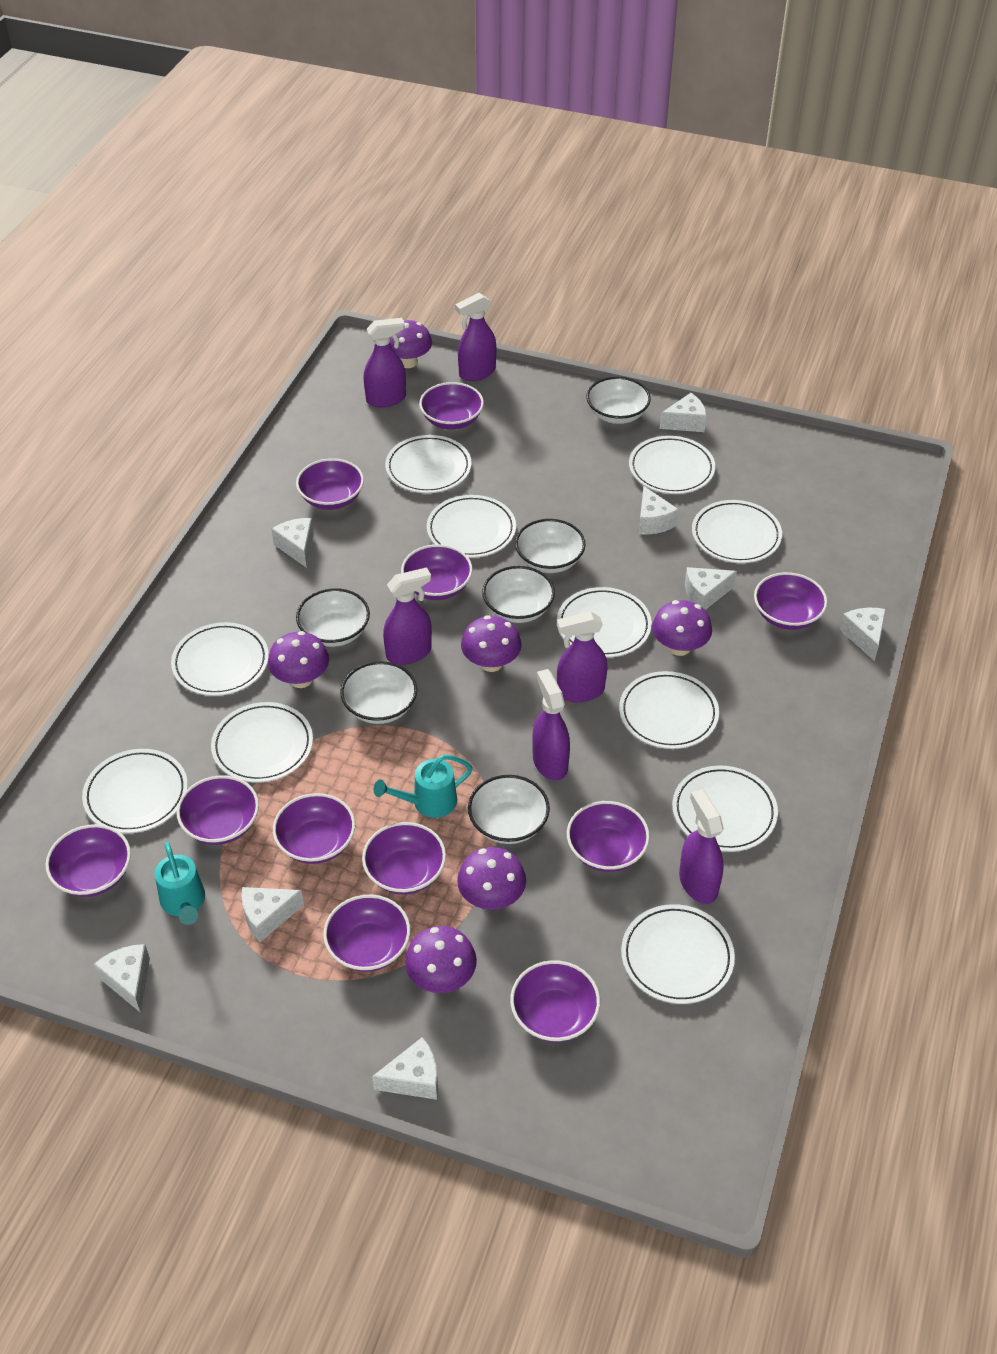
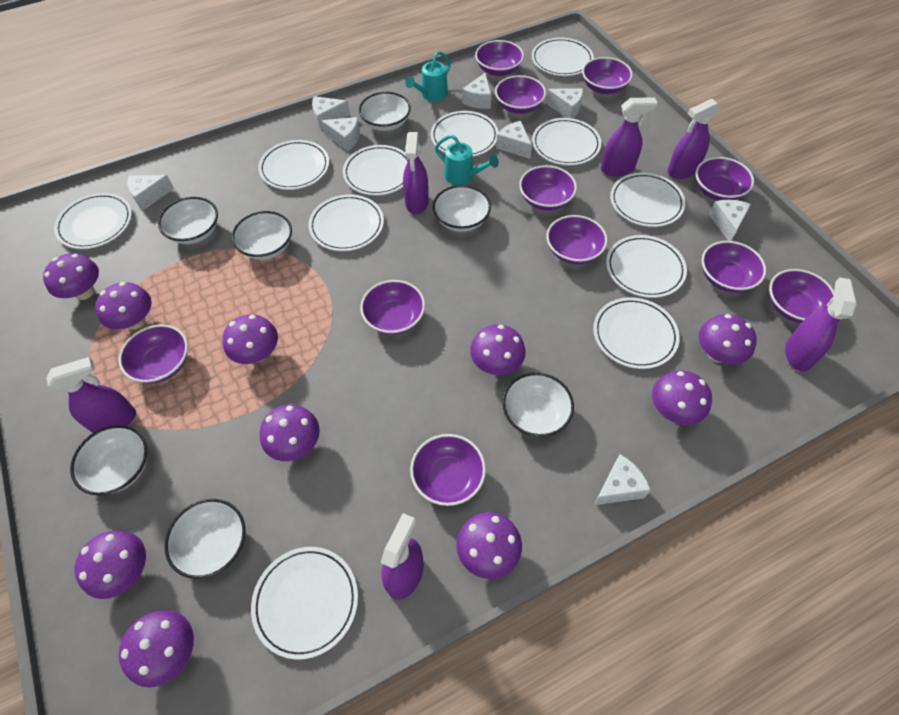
purple mushroom: 6 -> 10
white bowl: 6 -> 7

